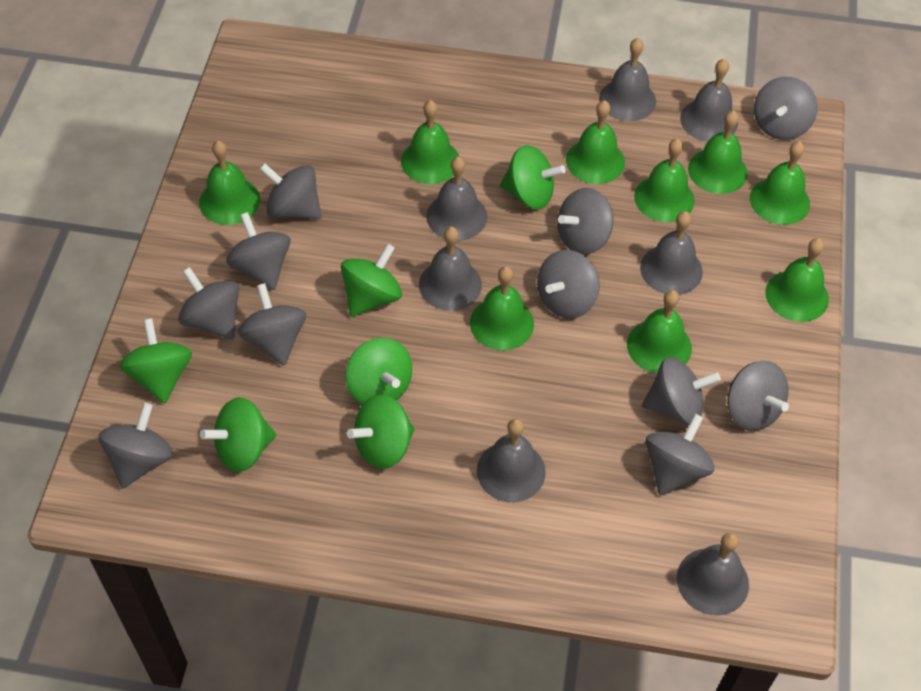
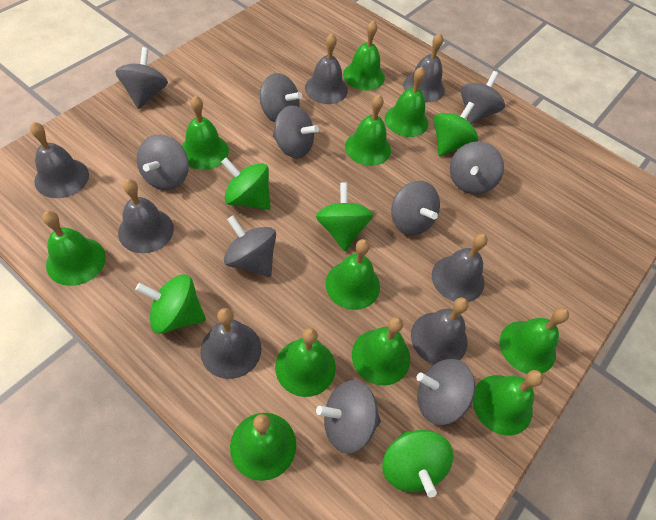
green bell: 9 -> 11
green spinning top: 6 -> 5
grey spinning top: 11 -> 10

